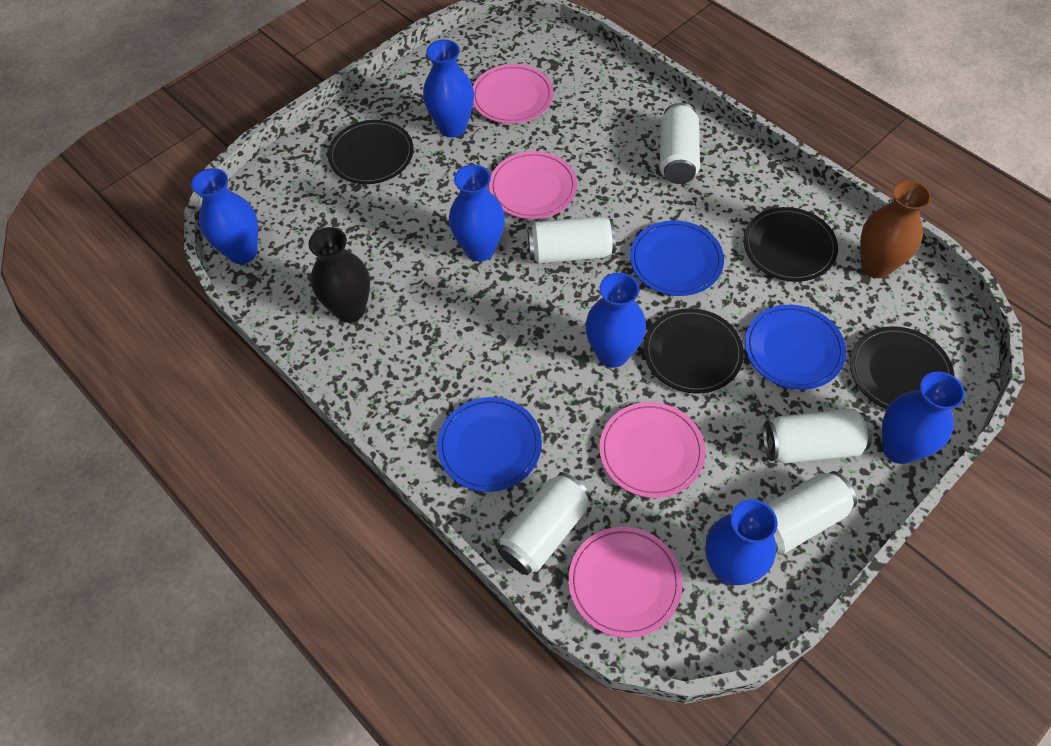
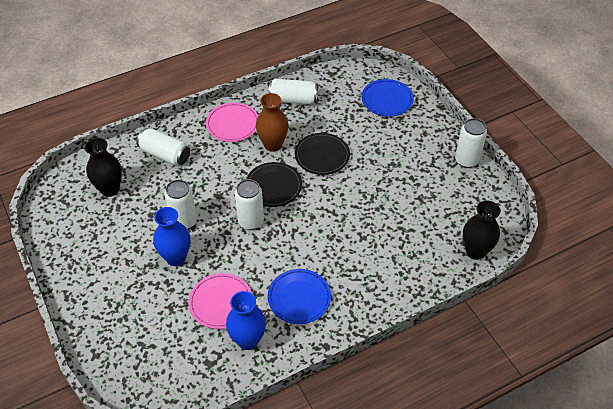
black plate: 4 -> 2
black vase: 1 -> 2
blue plate: 3 -> 2
blue vase: 6 -> 2
pink plate: 4 -> 2

